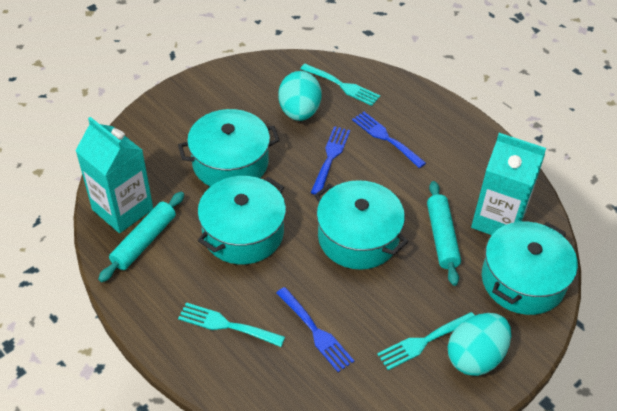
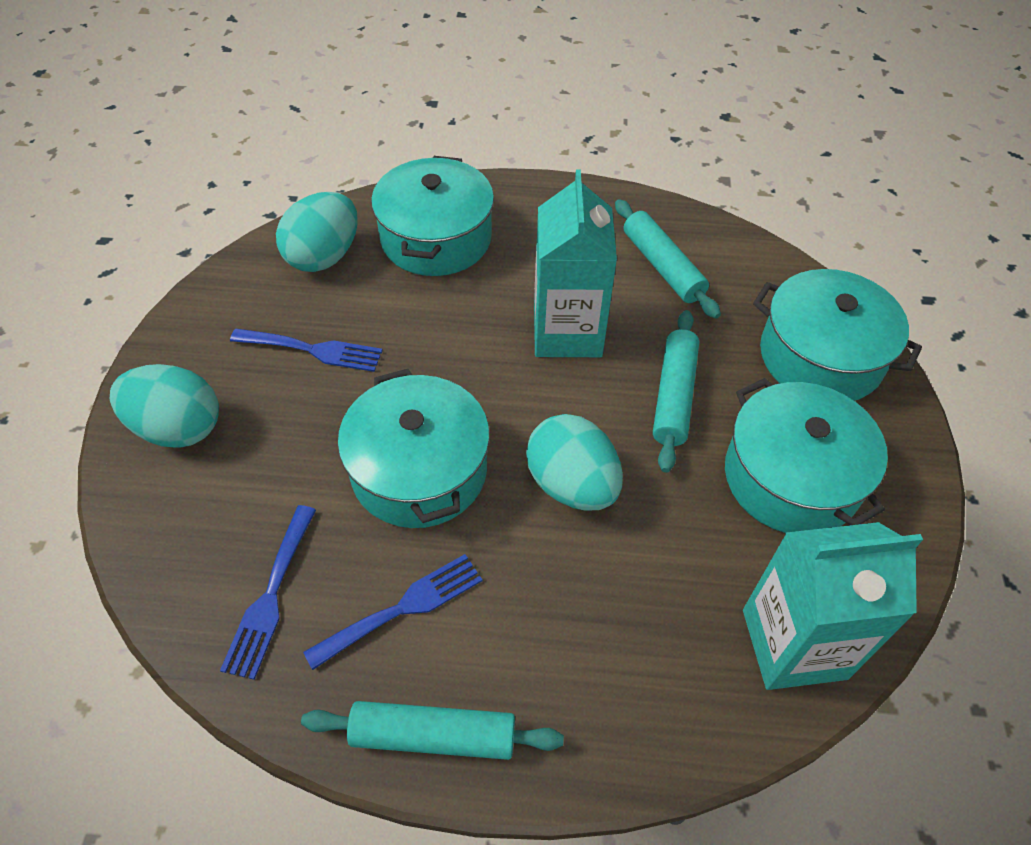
turquoise egg: 2 -> 3
turquoise fork: 3 -> 0
turquoise rolling pin: 2 -> 3

